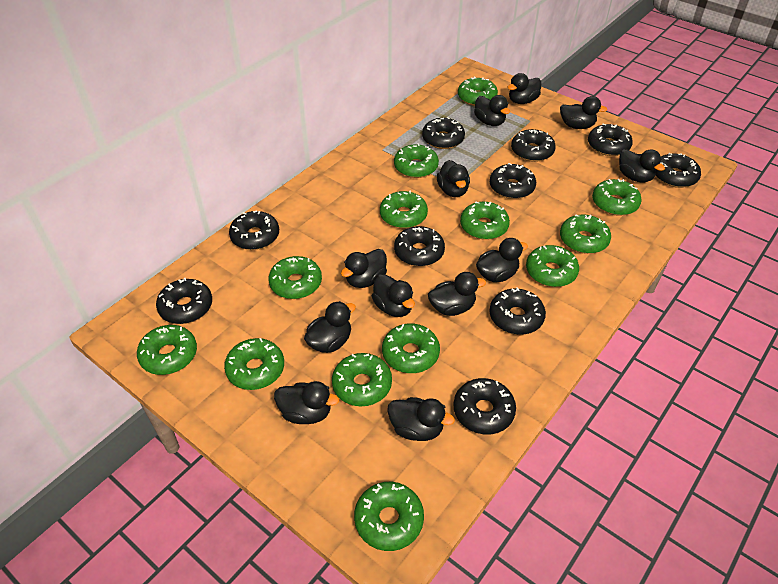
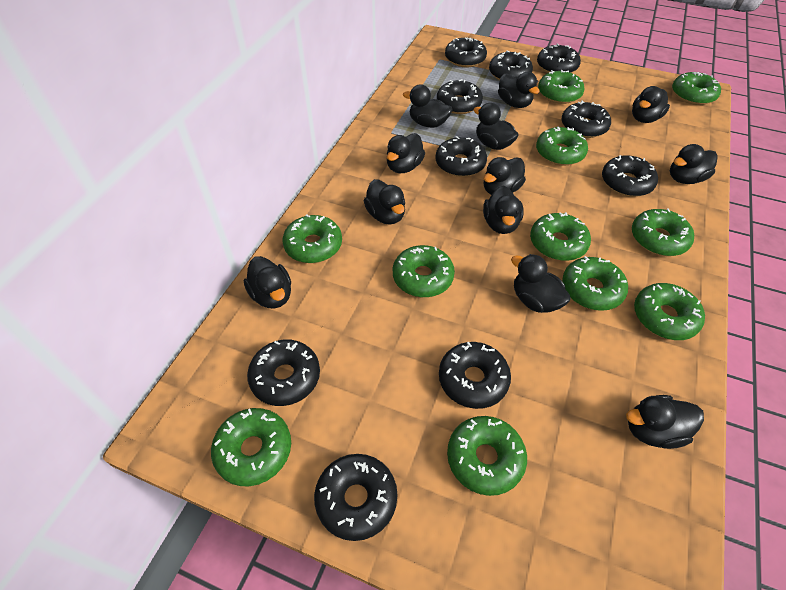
green donut: 13 -> 11

